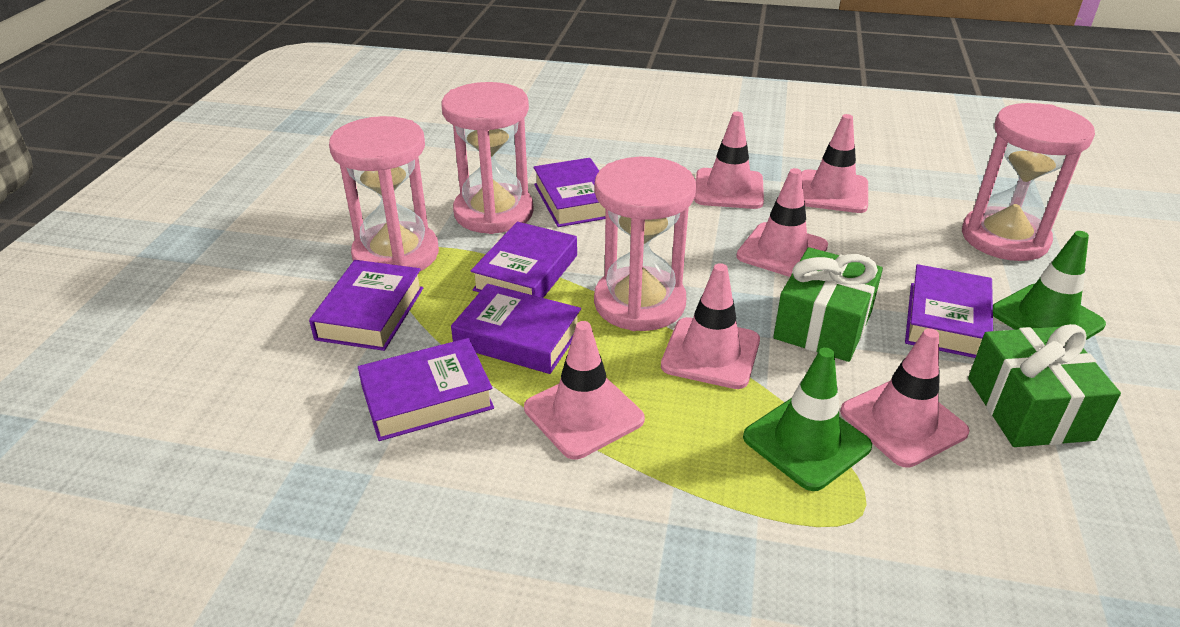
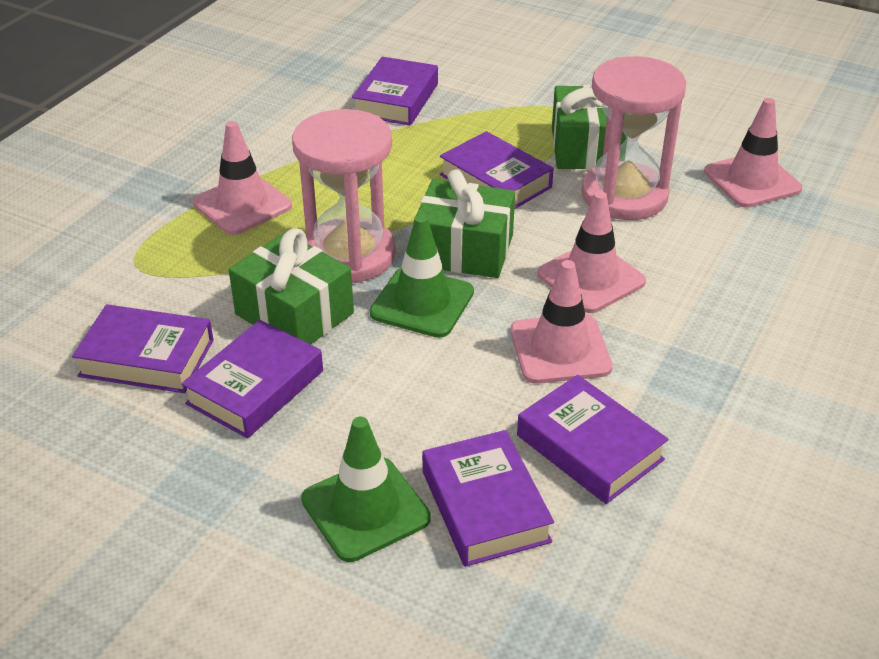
green gift: 2 -> 3
pink hourglass: 4 -> 2
pink traffic cone: 6 -> 4

